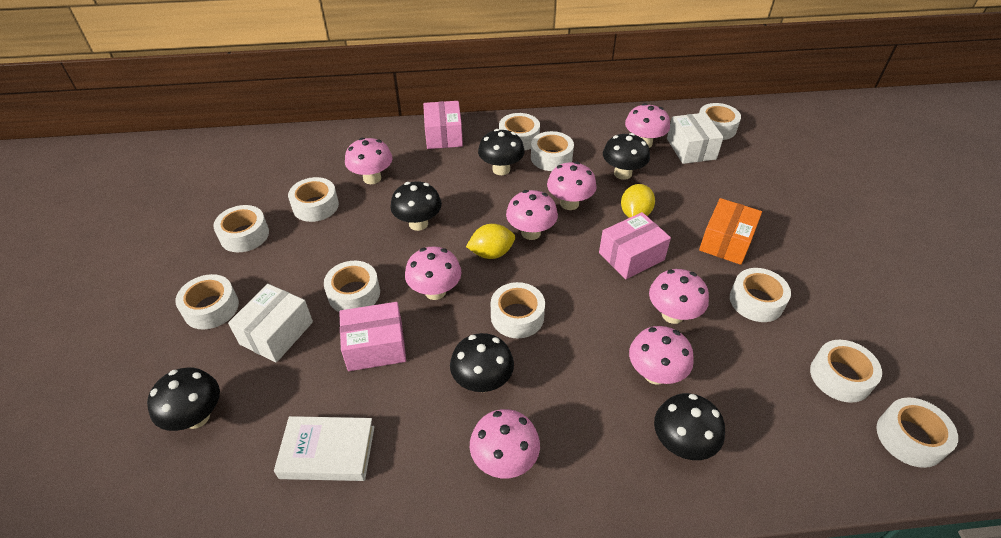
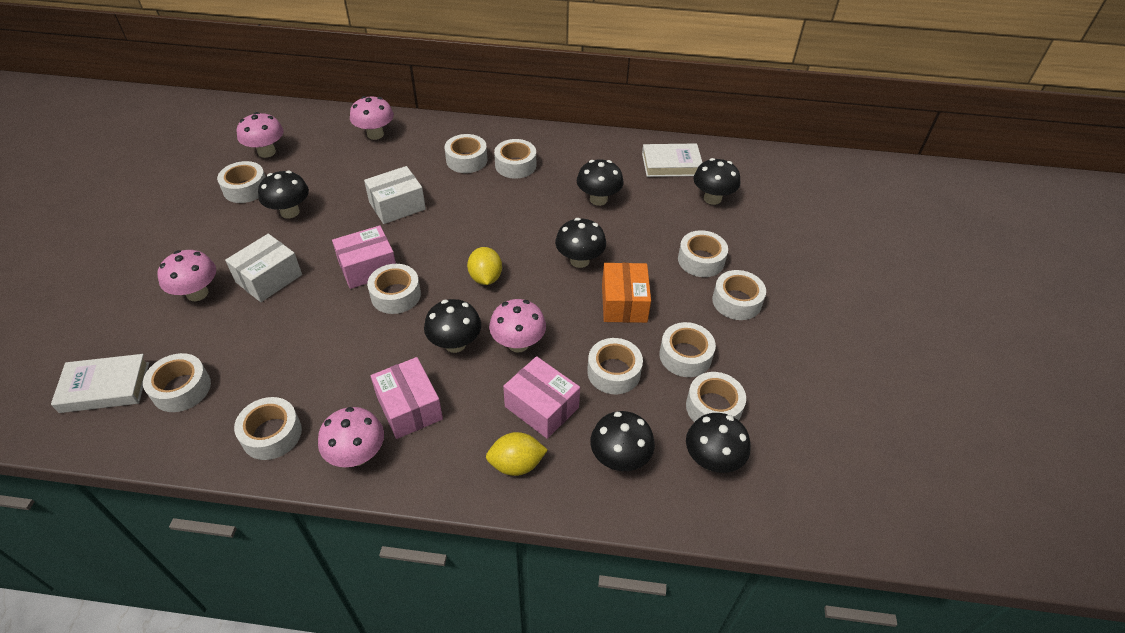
black mushroom: 6 -> 7
pink mushroom: 8 -> 5
white book: 1 -> 2

